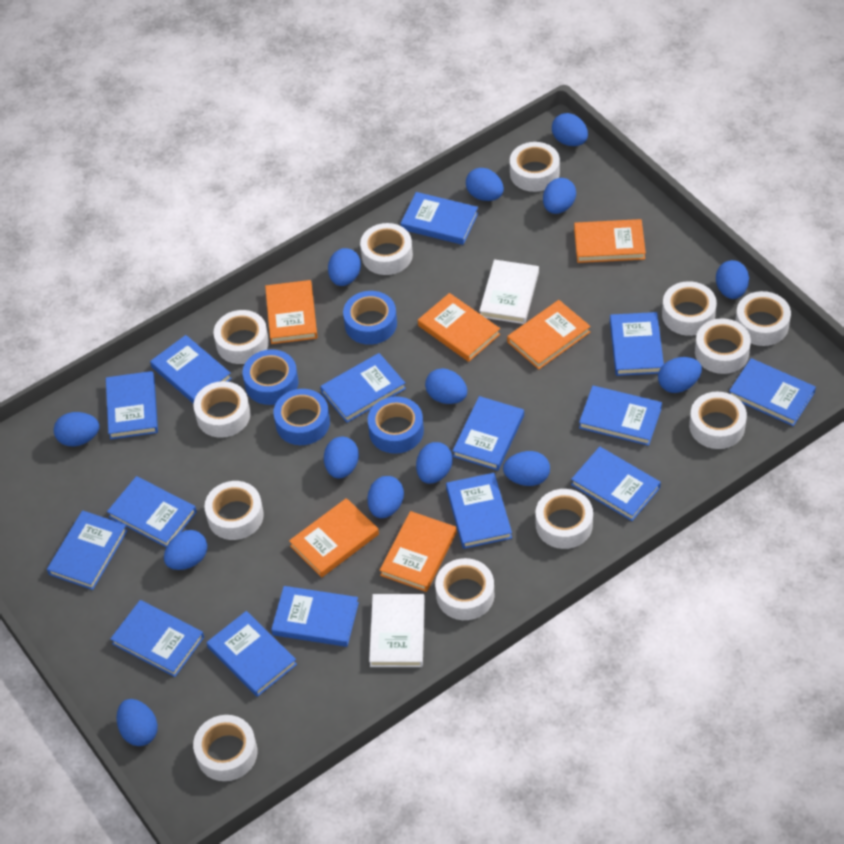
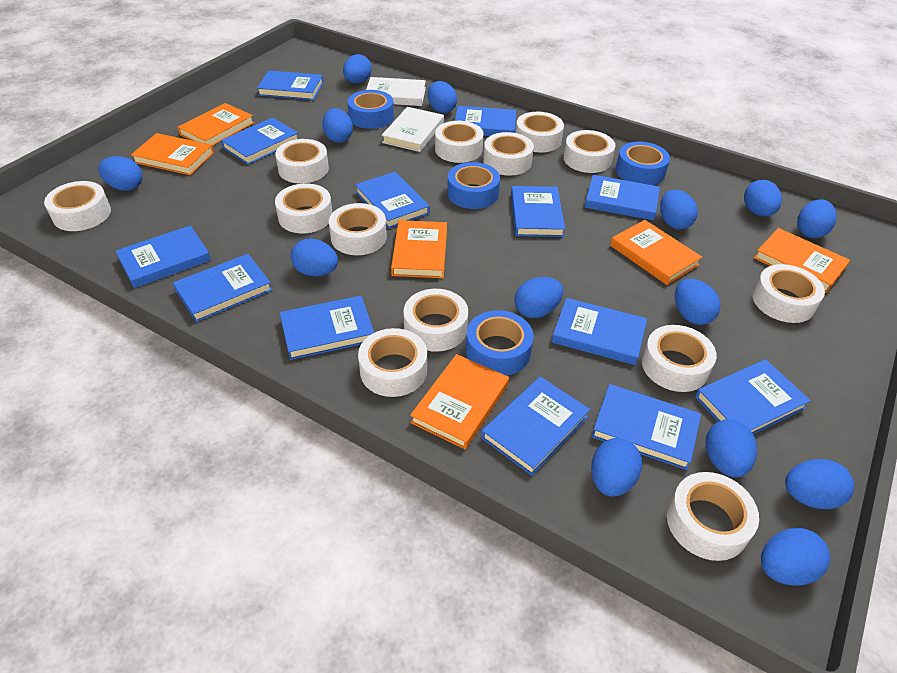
blue book: 15 -> 13
white tape: 12 -> 13

